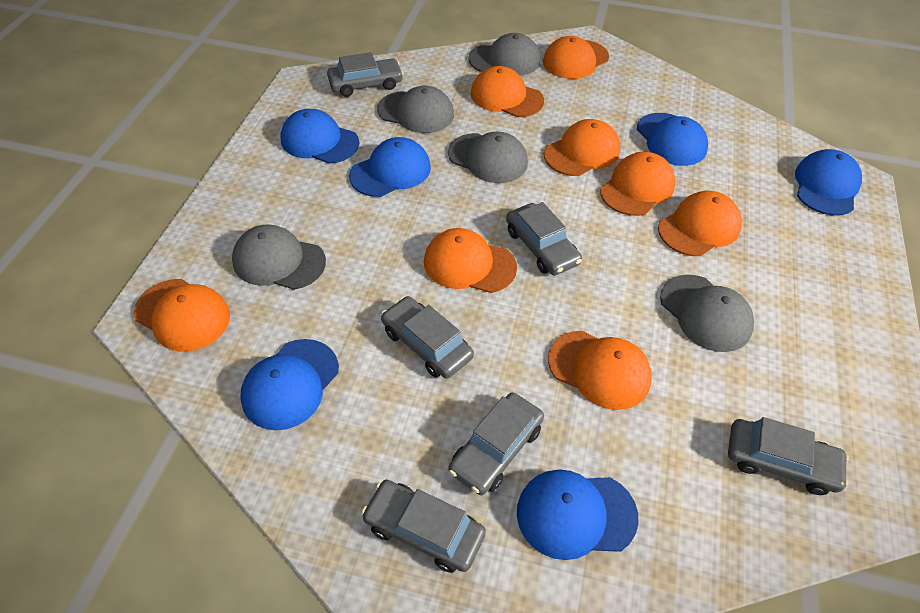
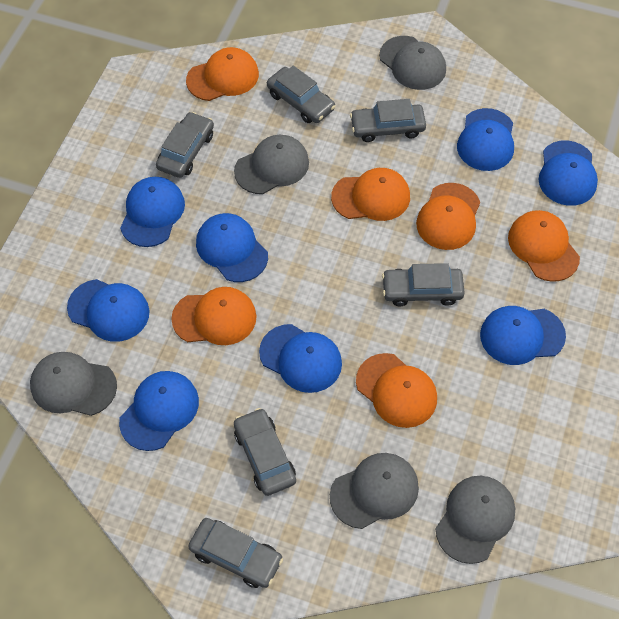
blue cap: 6 -> 8
orange cap: 8 -> 6

